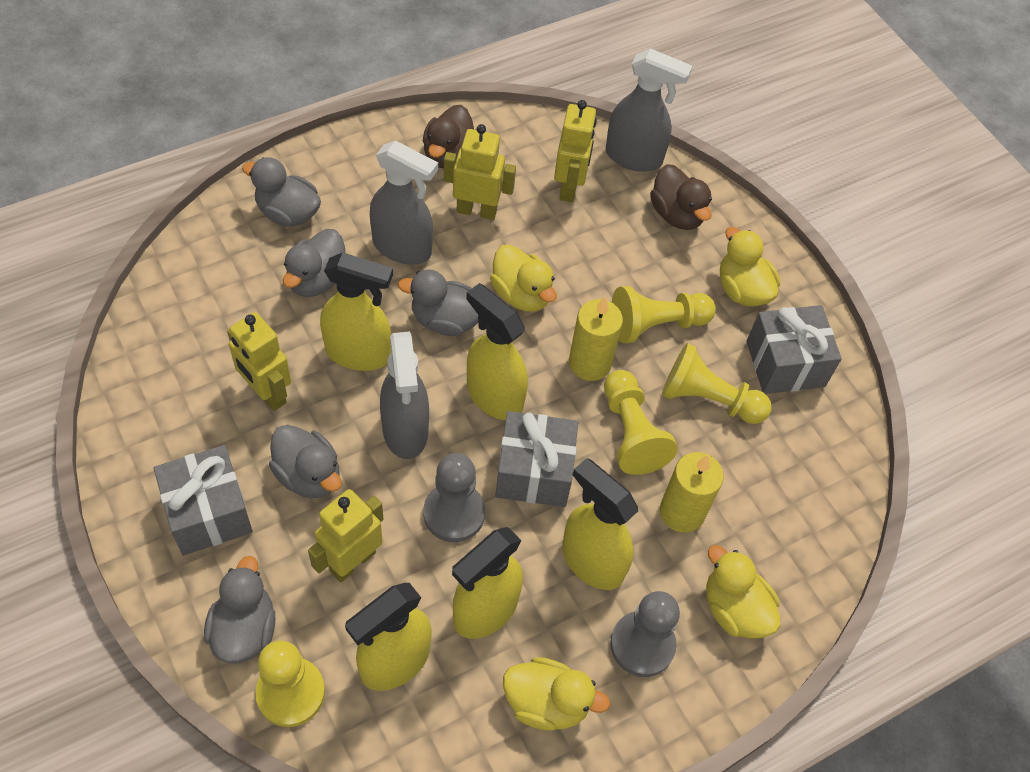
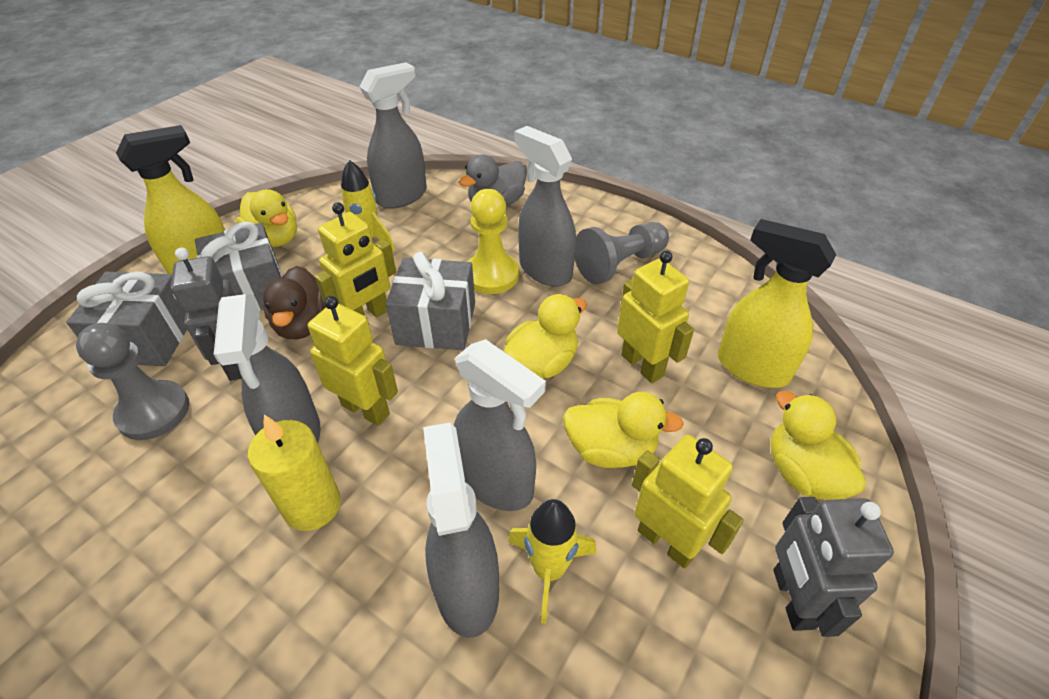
brown duck: 2 -> 1
grey duck: 5 -> 1
grey robot: 0 -> 2
grey spray bottle: 3 -> 5
yellow candle: 2 -> 1
yellow pawn: 4 -> 1
yellow rocket: 0 -> 2
yellow spray bottle: 5 -> 2

